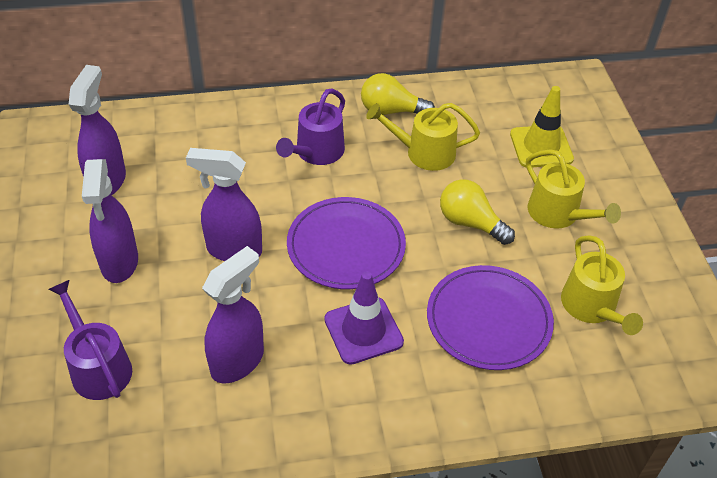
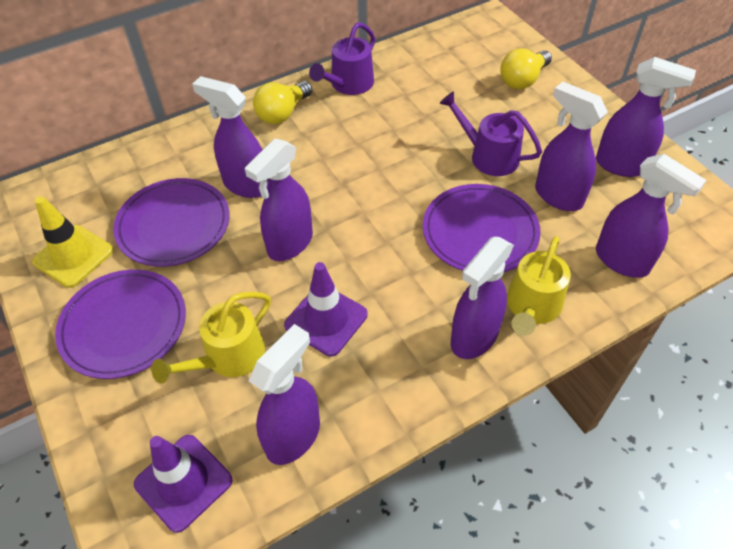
purple plate: 2 -> 3
purple spray bottle: 4 -> 7
purple traffic cone: 1 -> 2
yellow watering can: 3 -> 2

